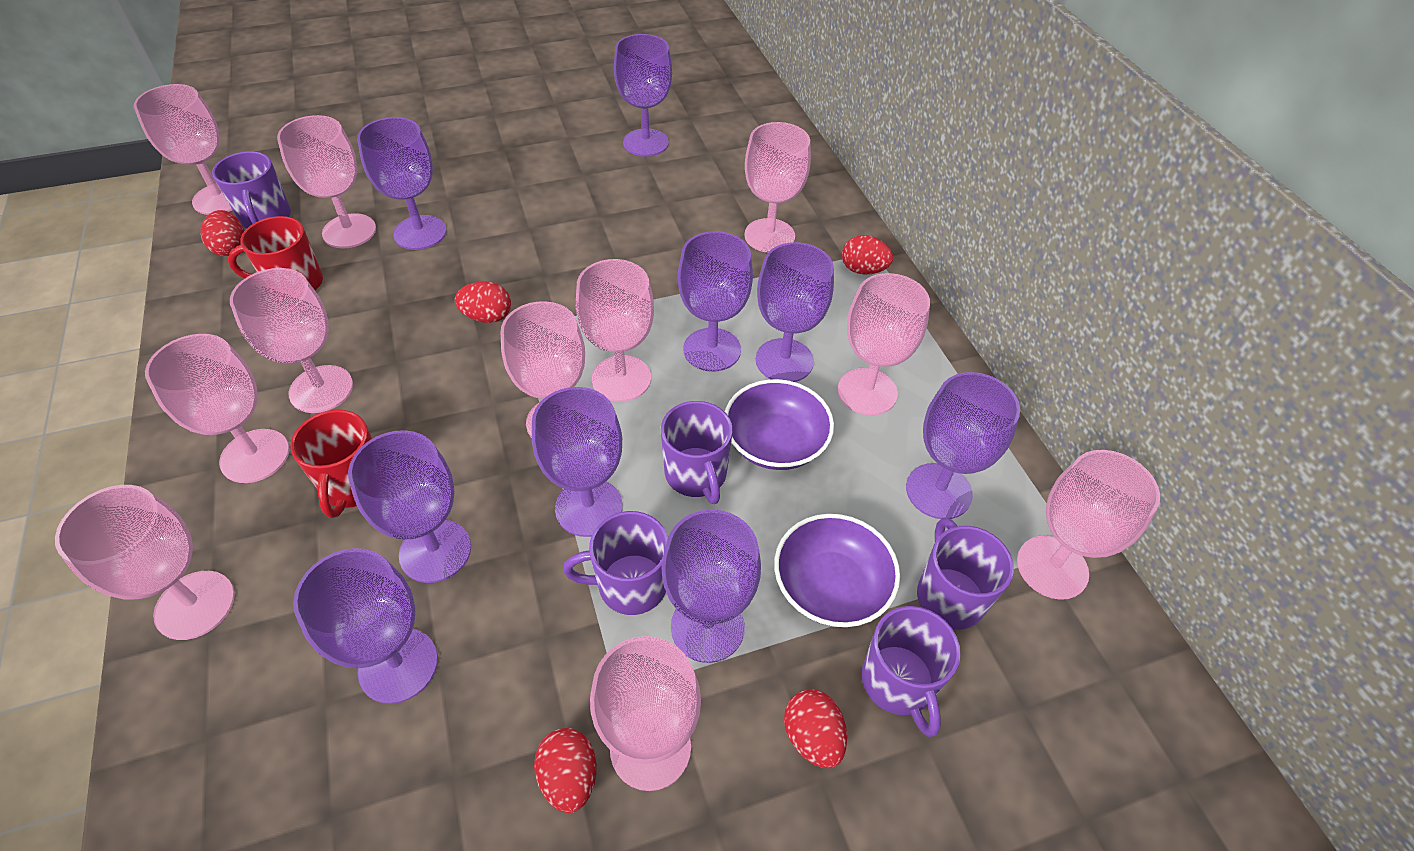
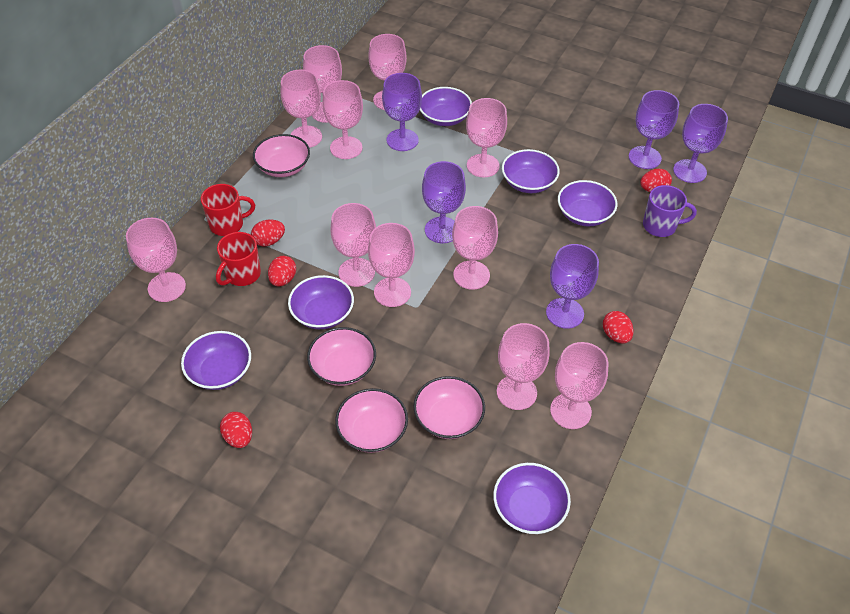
pink bowl: 0 -> 4
purple bowl: 2 -> 6
purple goblet: 9 -> 5
purple mug: 5 -> 1

